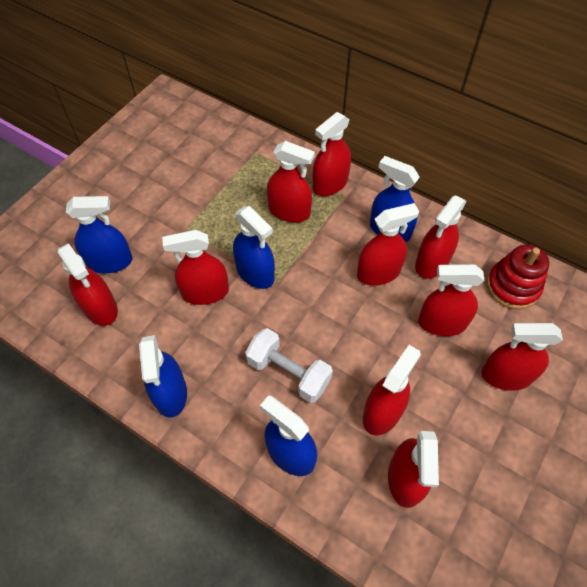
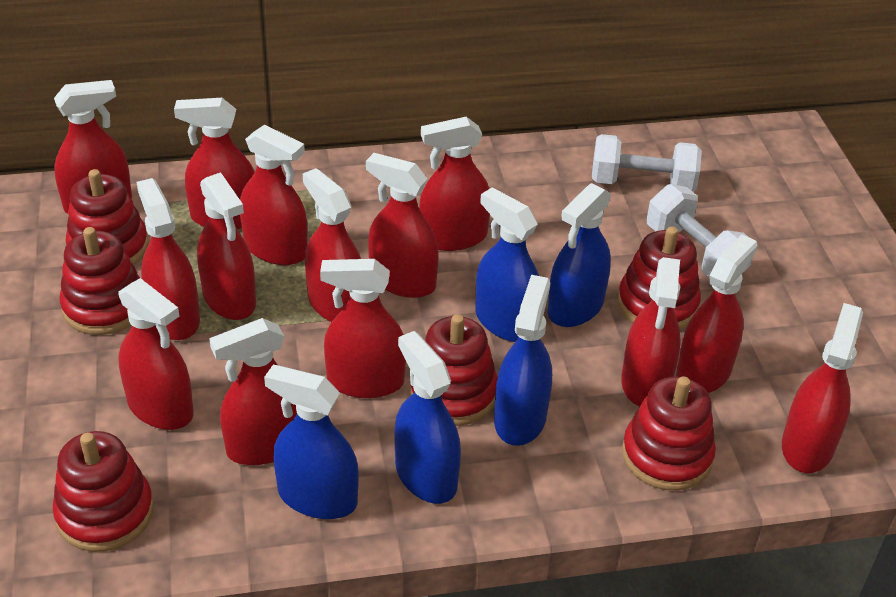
red spray bottle: 10 -> 14
red stacking toy: 1 -> 6
white dumbbell: 1 -> 2

